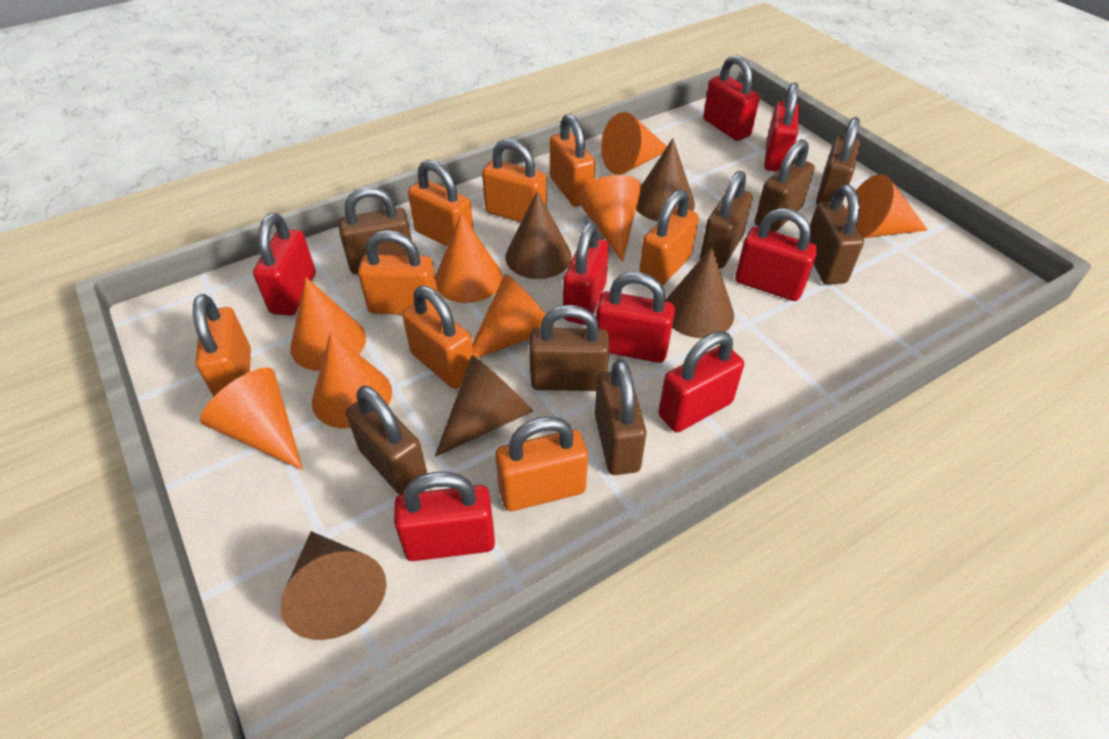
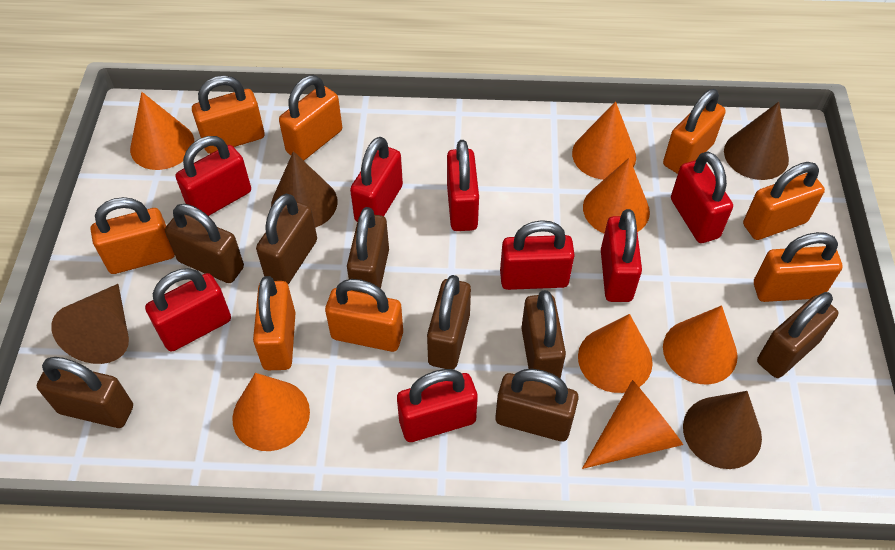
brown cone: 5 -> 4
orange cone: 8 -> 7

